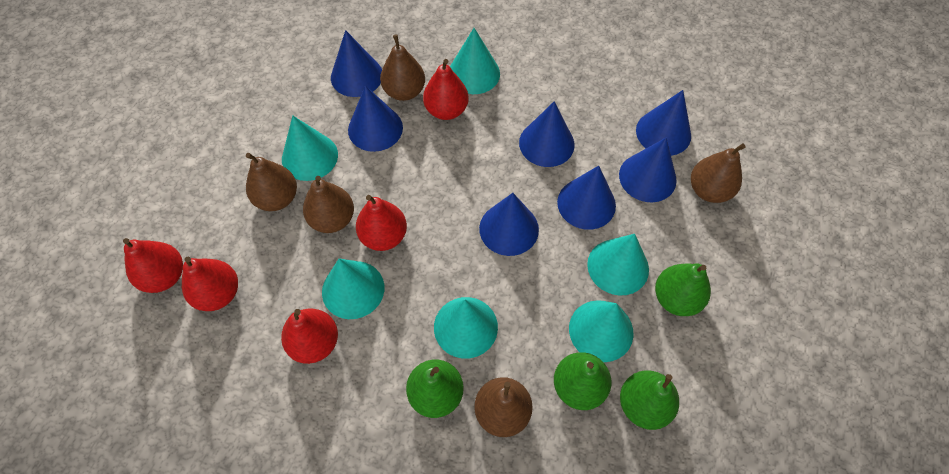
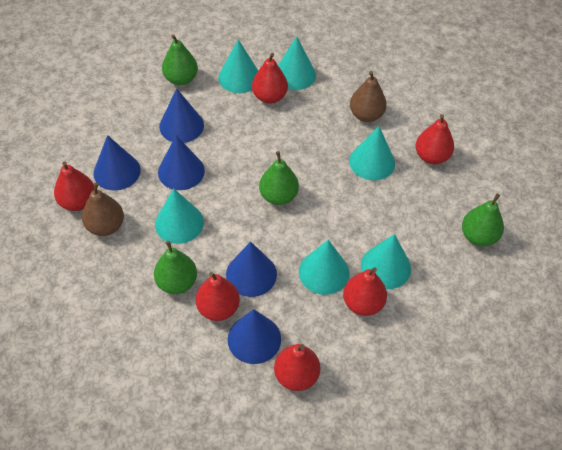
blue cone: 7 -> 5
brown pear: 5 -> 2
red pear: 5 -> 6

